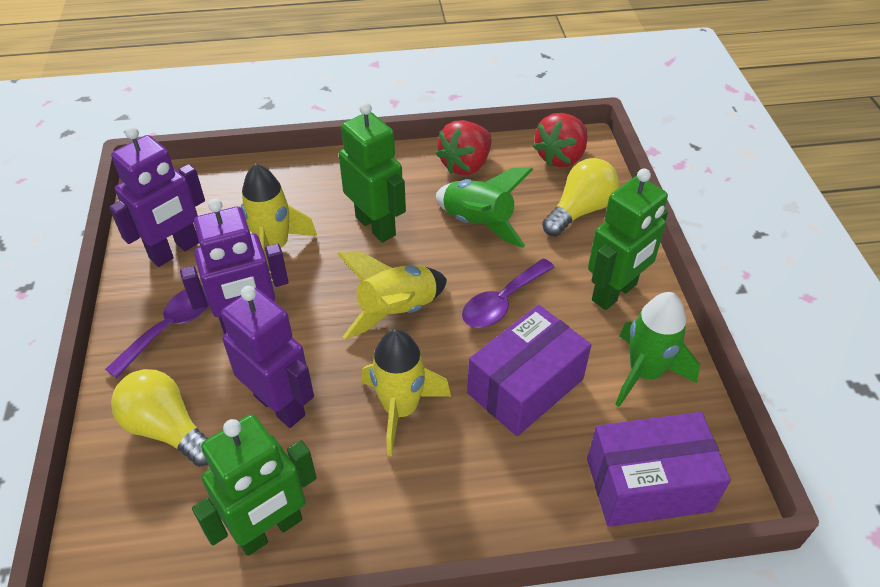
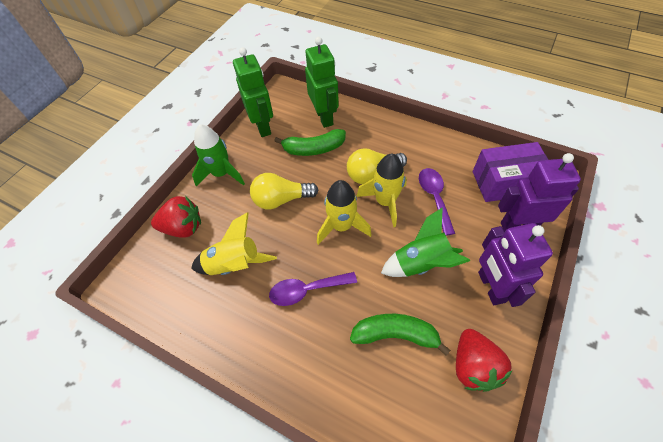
green banana: 0 -> 2
green robot: 3 -> 2
purple box: 2 -> 1
purple robot: 3 -> 2

